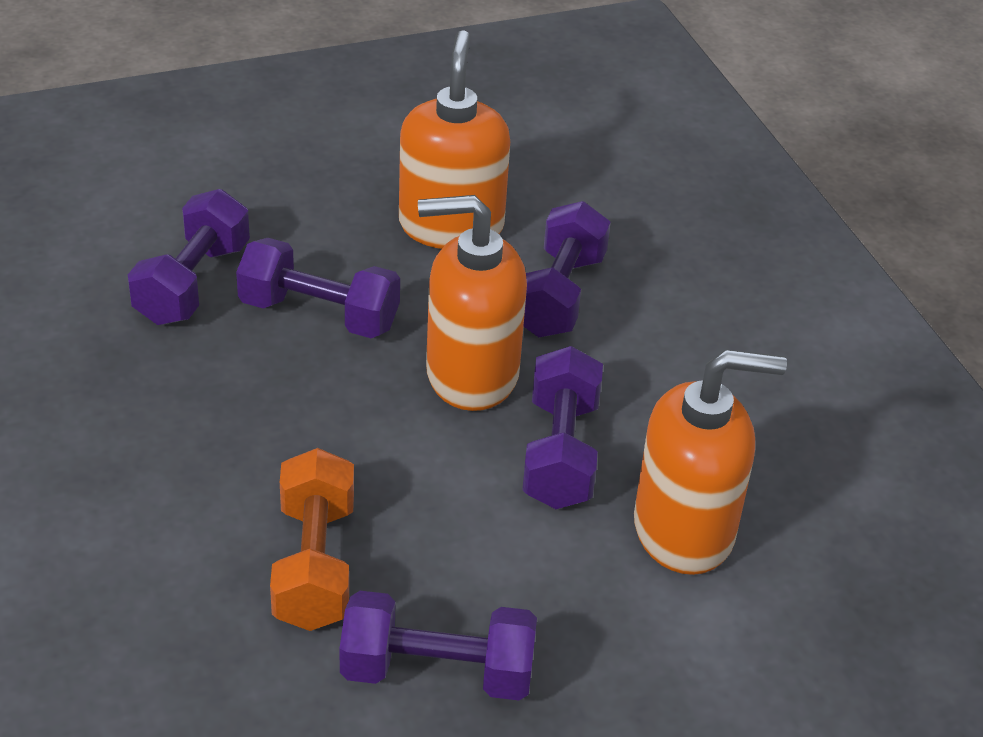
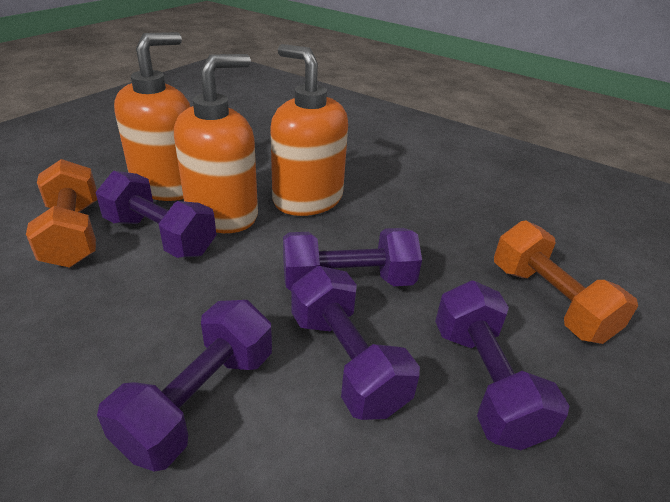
orange dumbbell: 1 -> 2

